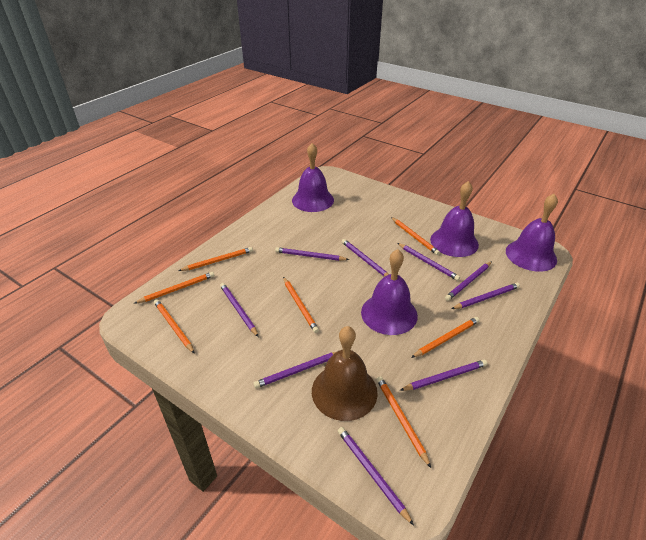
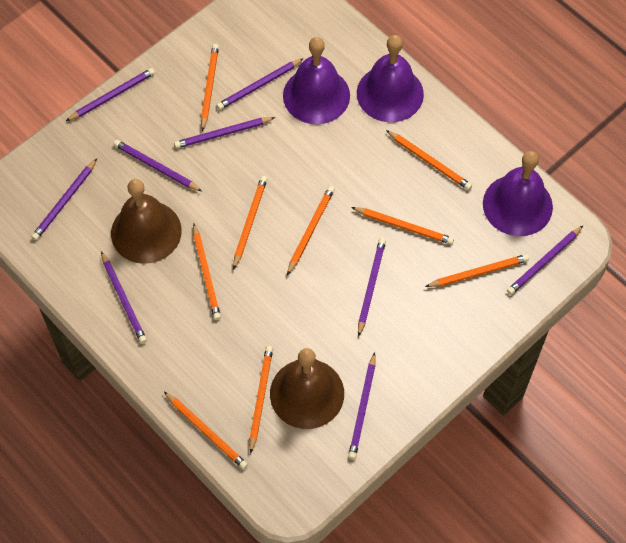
brown bell: 1 -> 2
orange pencil: 7 -> 9
purple bell: 4 -> 3

